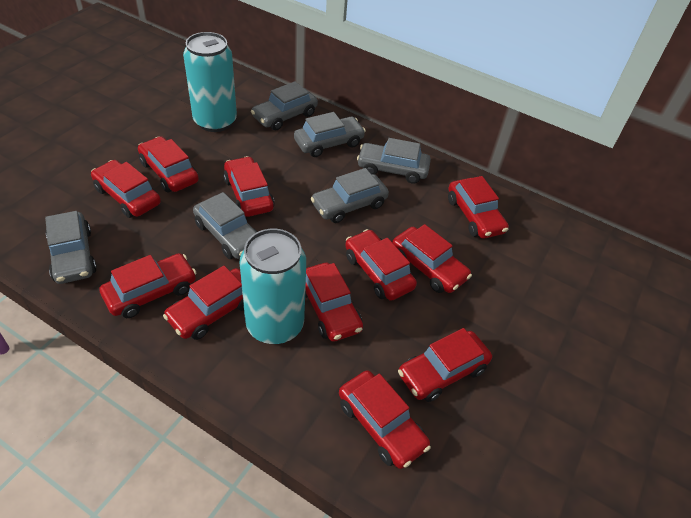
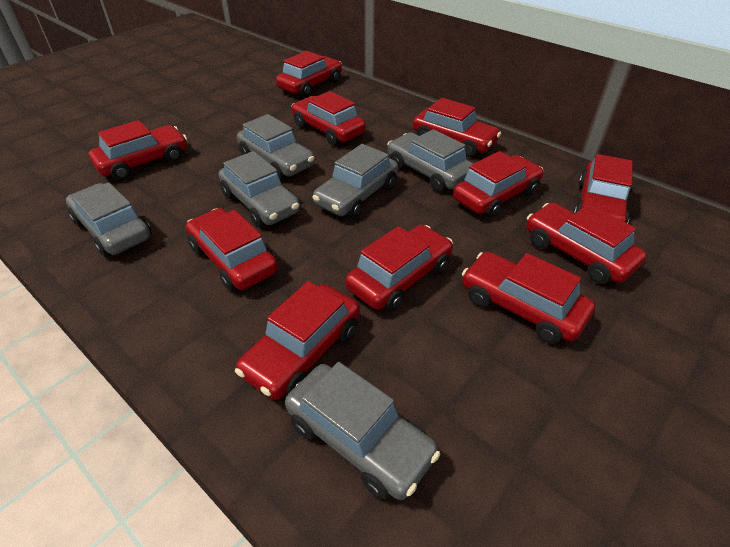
turquoise can: 2 -> 0

